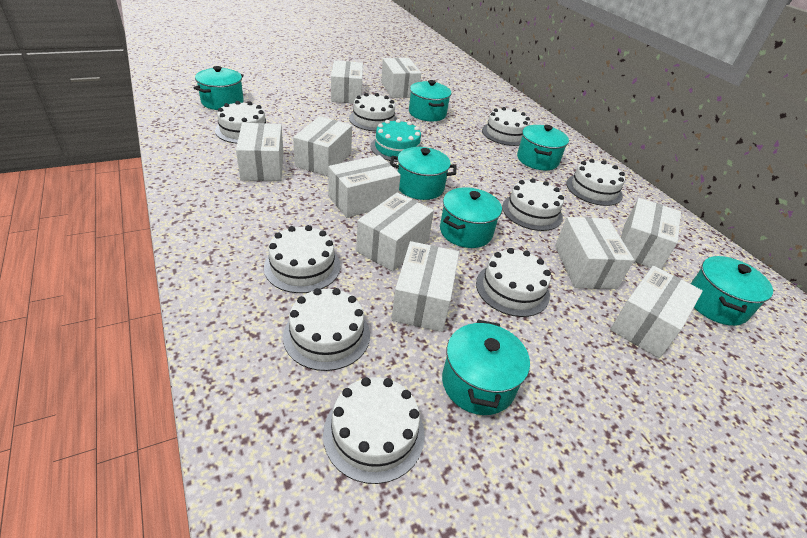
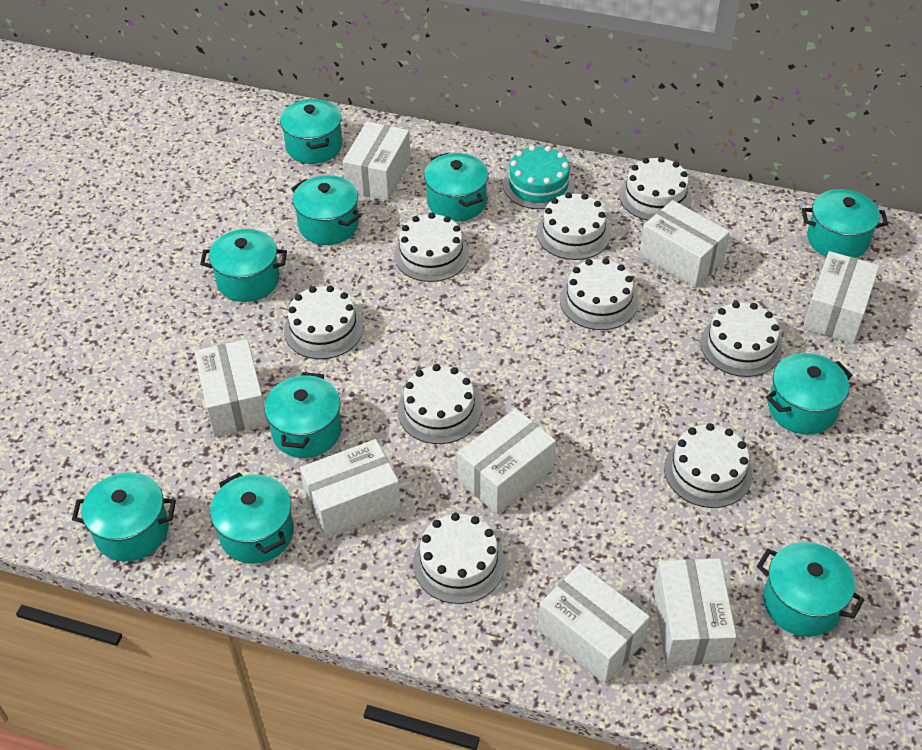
turquoise pot: 7 -> 10
white box: 10 -> 8

